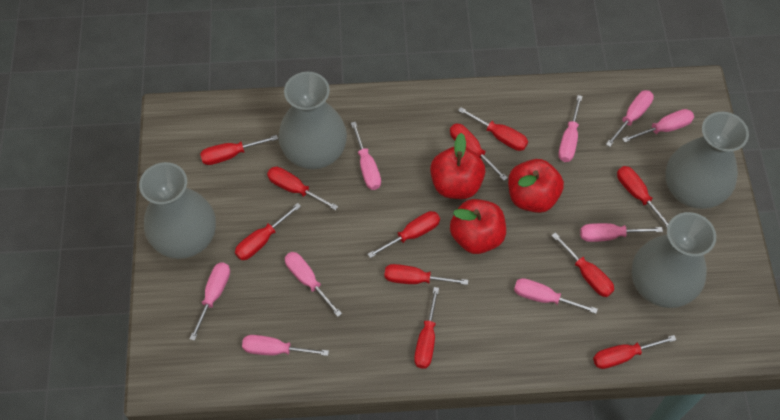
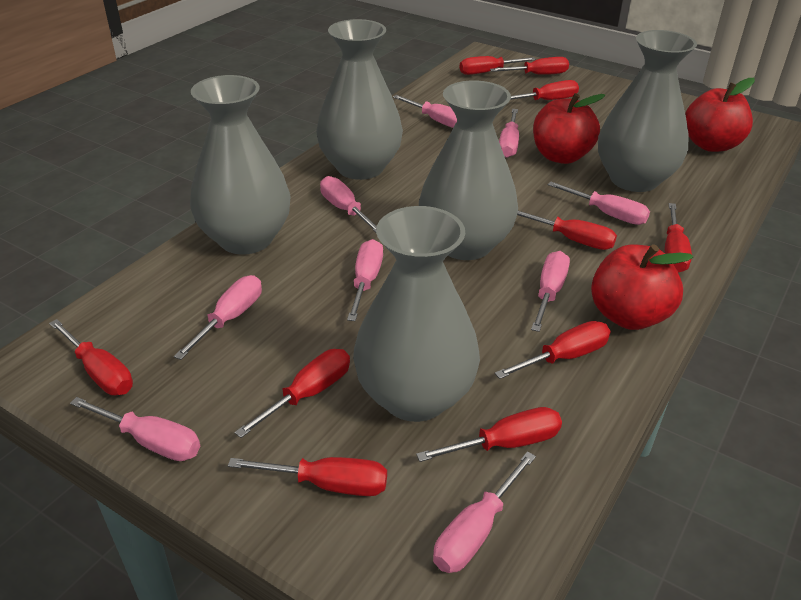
grey vase: 4 -> 5
red screwdriver: 11 -> 10

